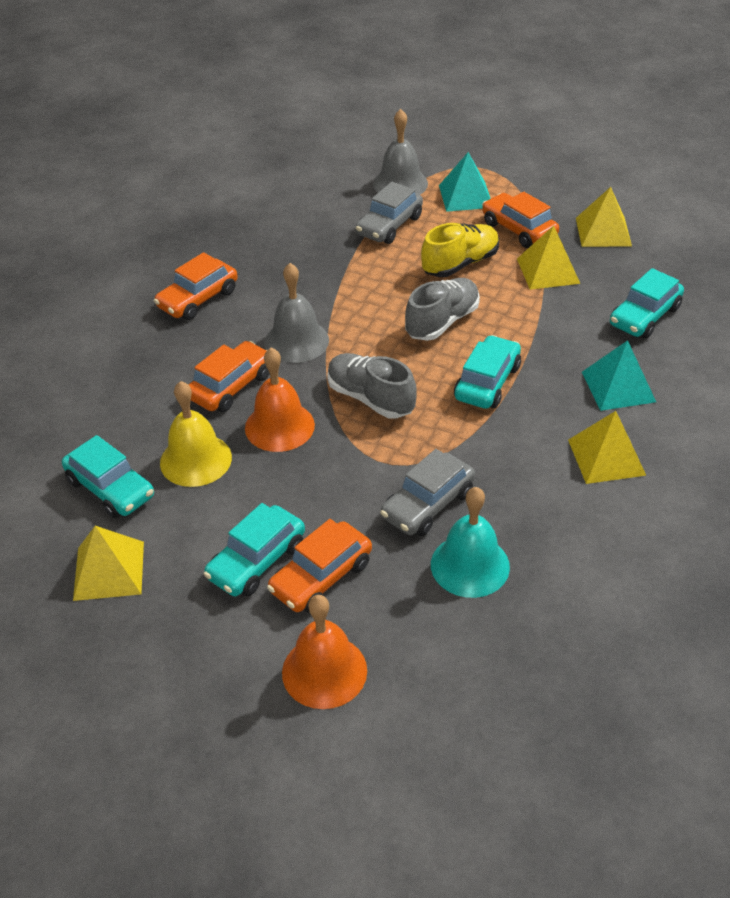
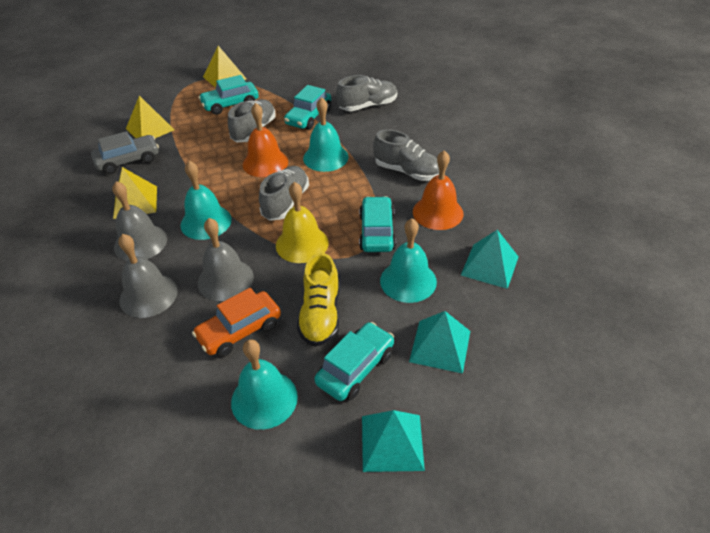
grey bell: 2 -> 3
grey car: 2 -> 1
grey shoe: 2 -> 4
orange car: 4 -> 1
turquoise bell: 1 -> 4
turquoise pyramid: 2 -> 3
yellow pyramid: 4 -> 3

